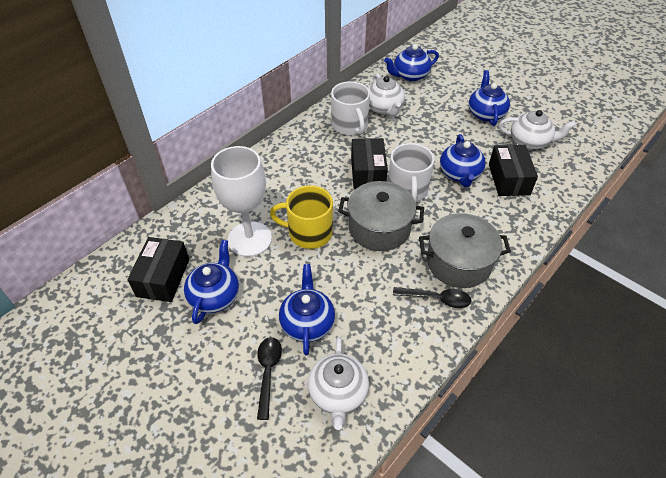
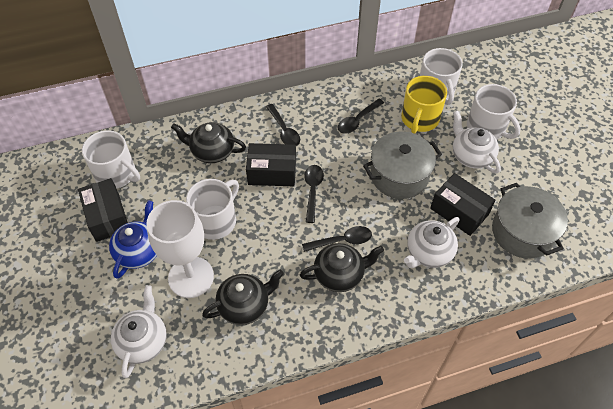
black spoon: 2 -> 4
black teapot: 0 -> 3
blue teapot: 5 -> 1
white mug: 2 -> 4

